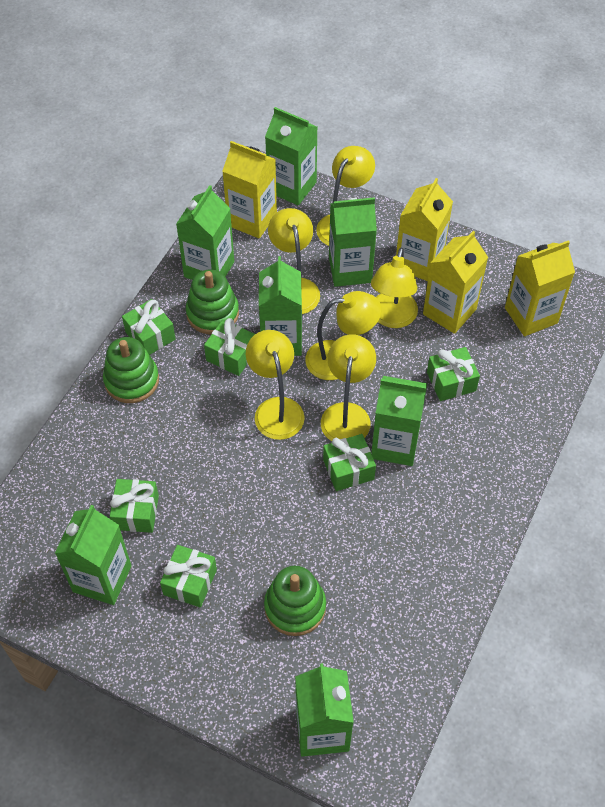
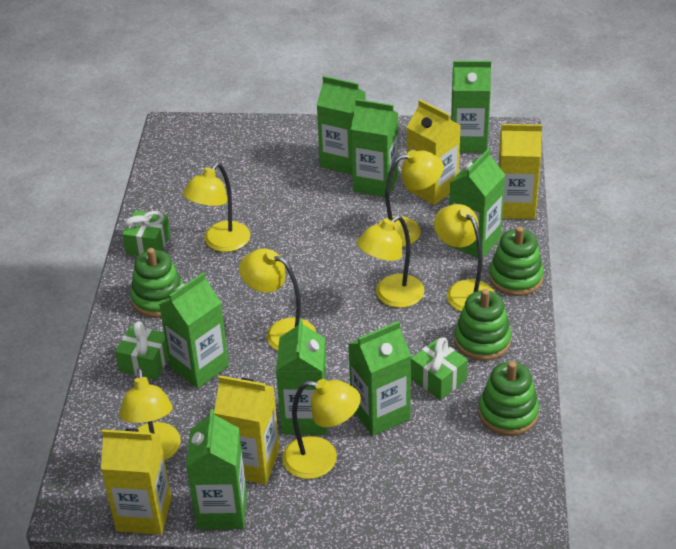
green carton: 7 -> 8
green gift: 6 -> 3
green stacking toy: 3 -> 4
yellow lamp: 6 -> 7

